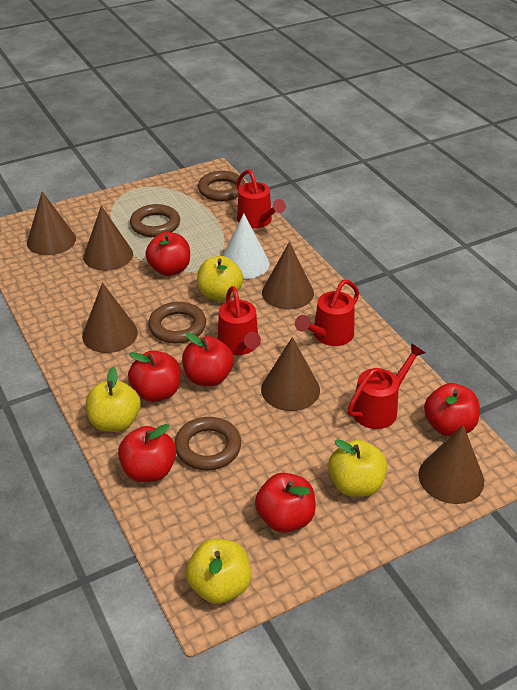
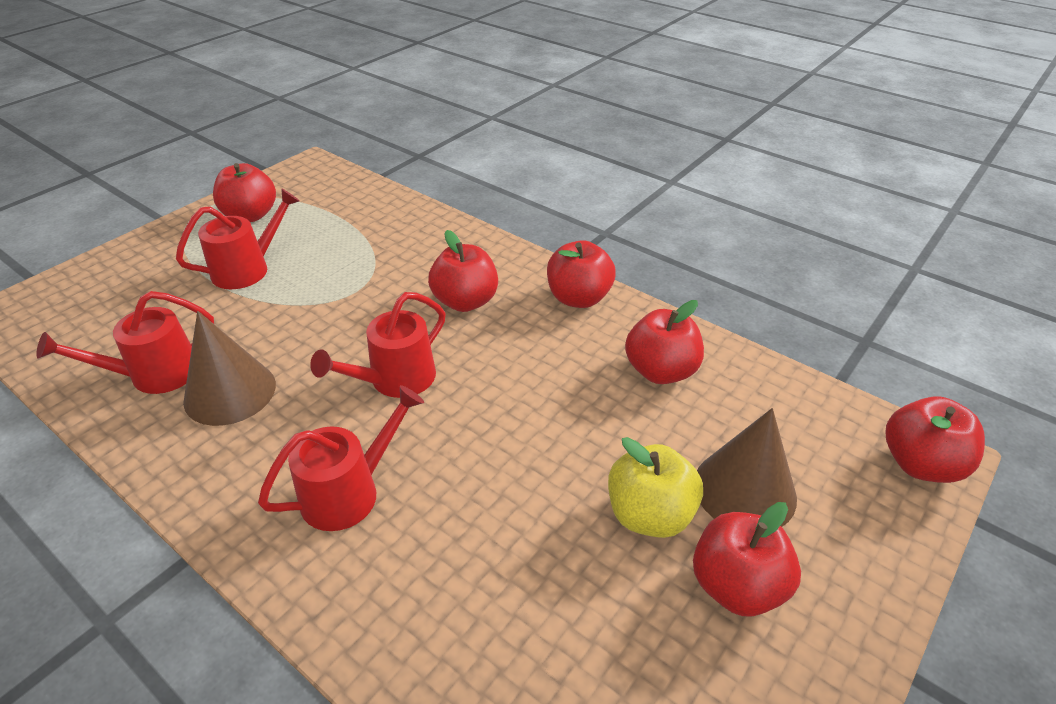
brown cone: 6 -> 2
brown ring: 4 -> 0
white cone: 1 -> 0
yellow apple: 4 -> 1

